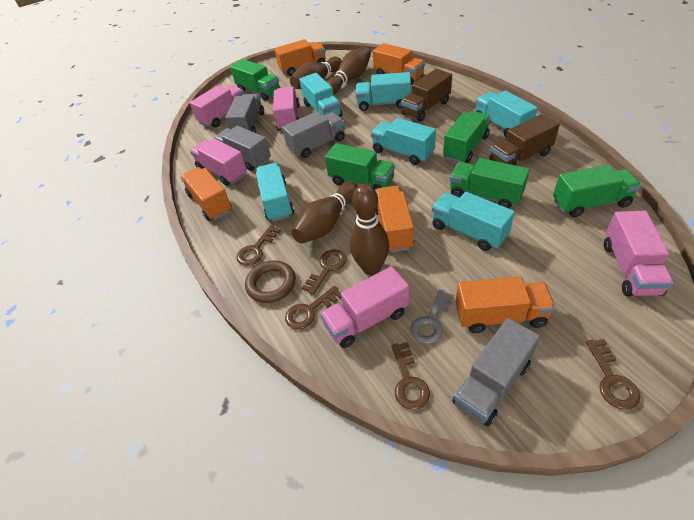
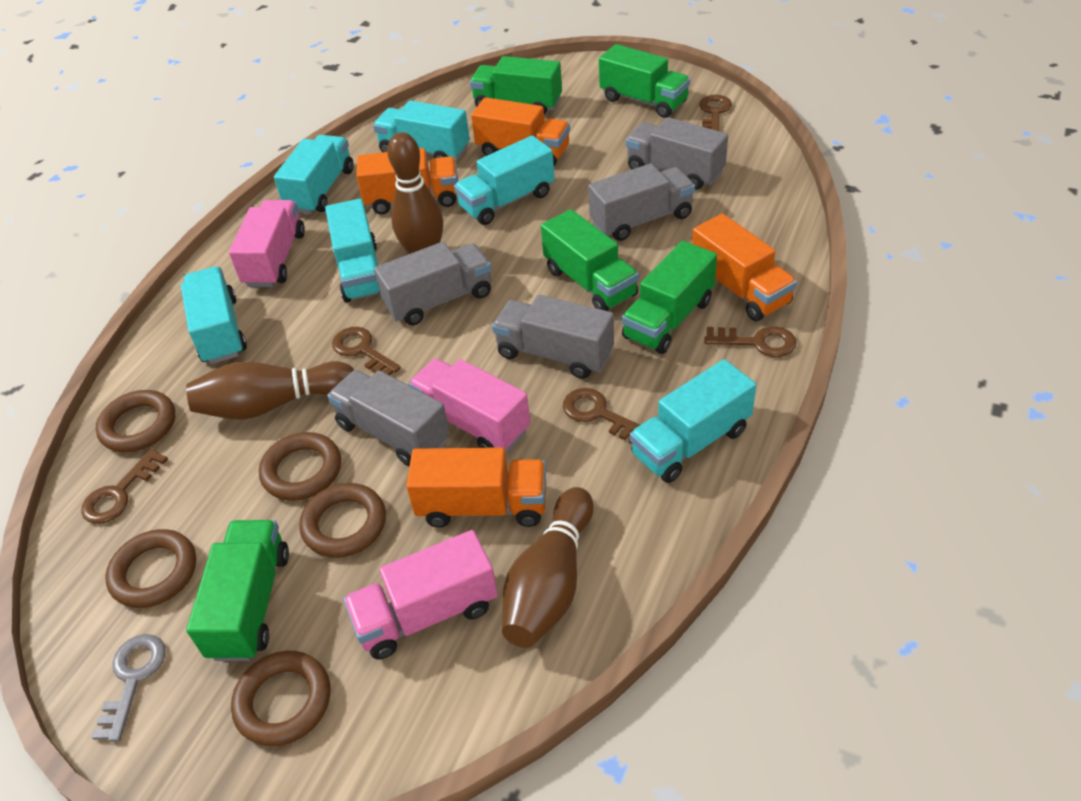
brown bowling pin: 4 -> 3
brown ring: 1 -> 5
brown truck: 2 -> 0
grey truck: 4 -> 5
orange truck: 5 -> 4
pink truck: 5 -> 3

